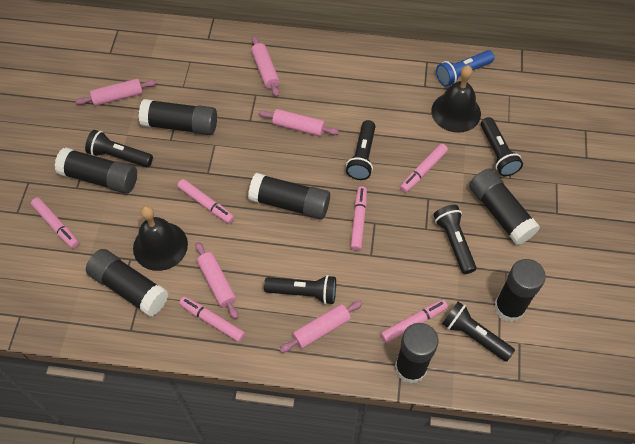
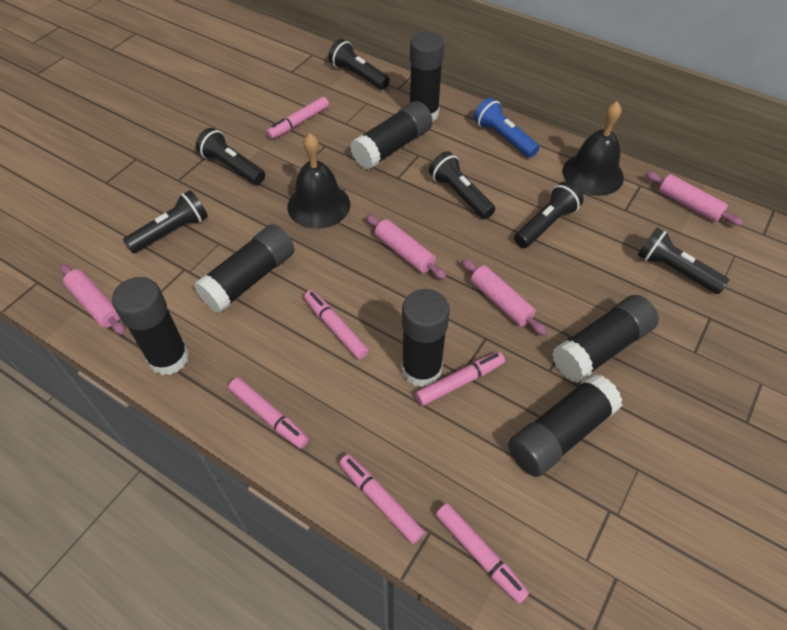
pink rolling pin: 5 -> 4

